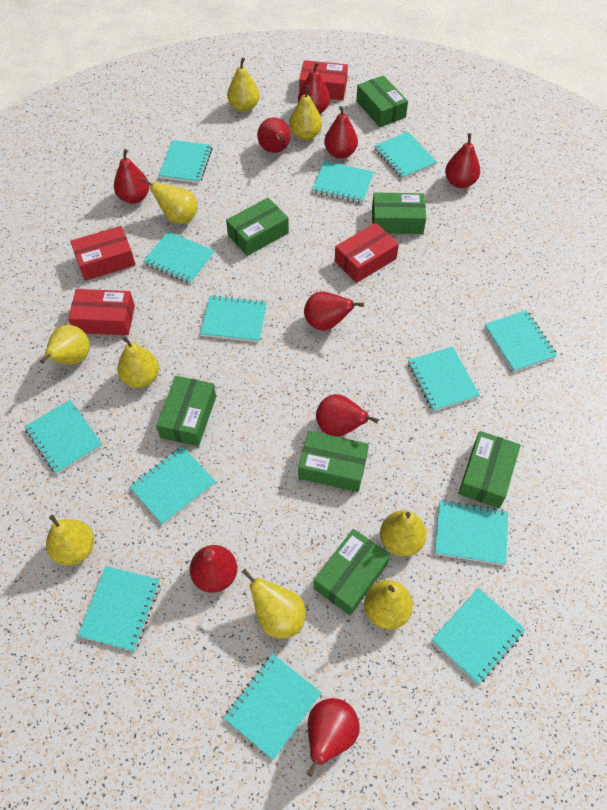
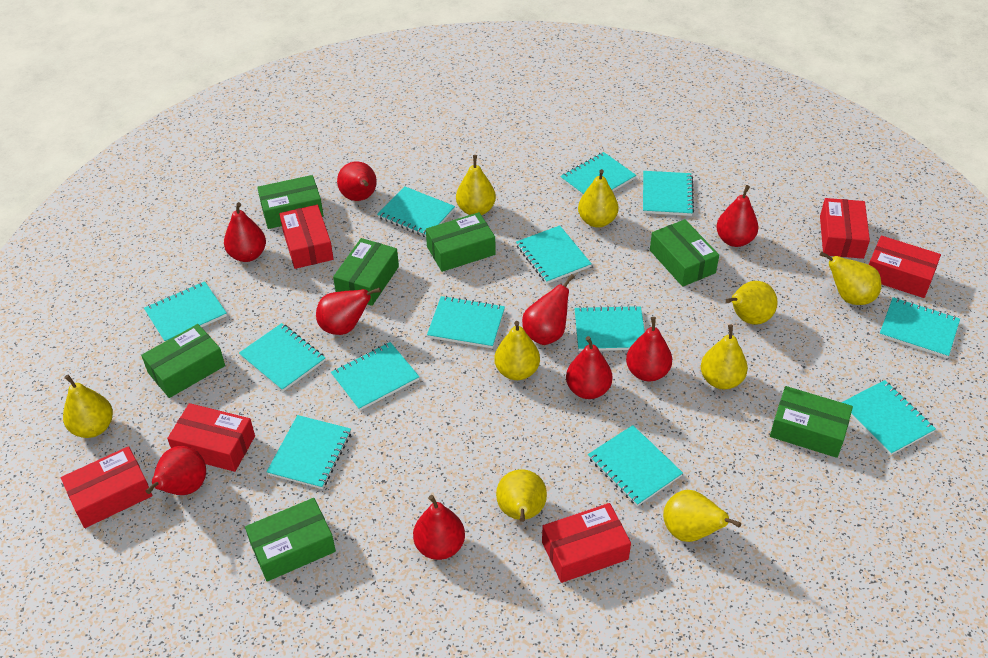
red box: 4 -> 6

